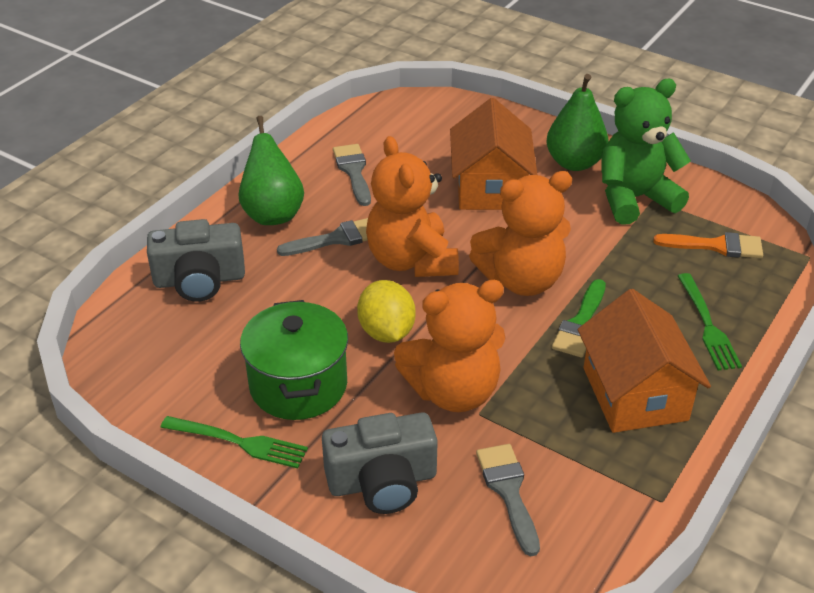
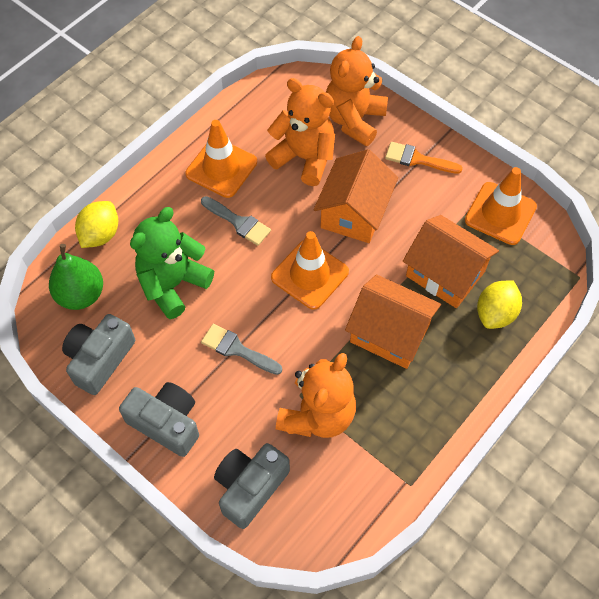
green brush: 1 -> 0
green fork: 2 -> 0
green pear: 2 -> 1
green pot: 1 -> 0
grey brush: 3 -> 2
grey camera: 2 -> 3
orange house: 2 -> 3
orange traffic cone: 0 -> 3
yellow lemon: 1 -> 2

